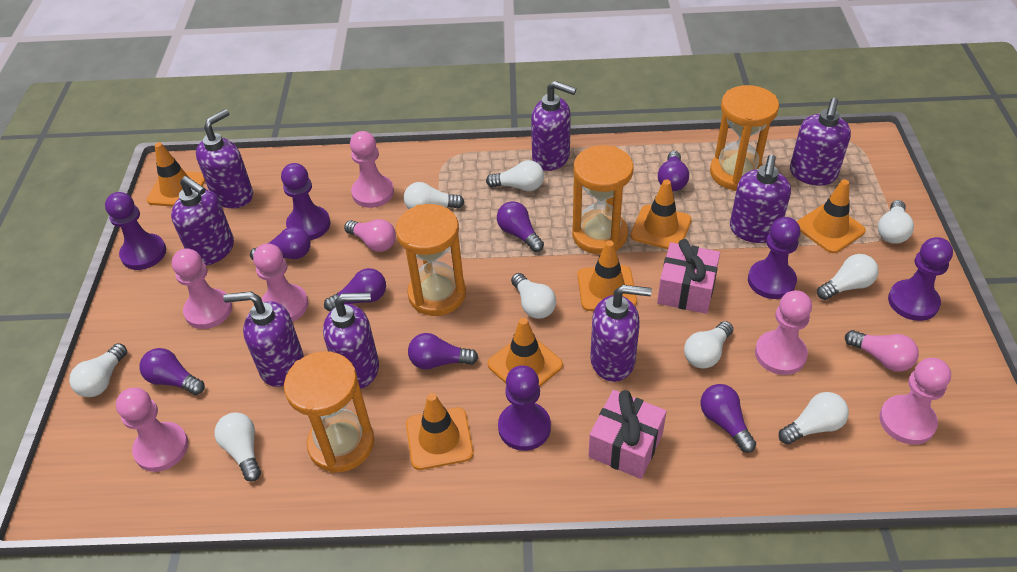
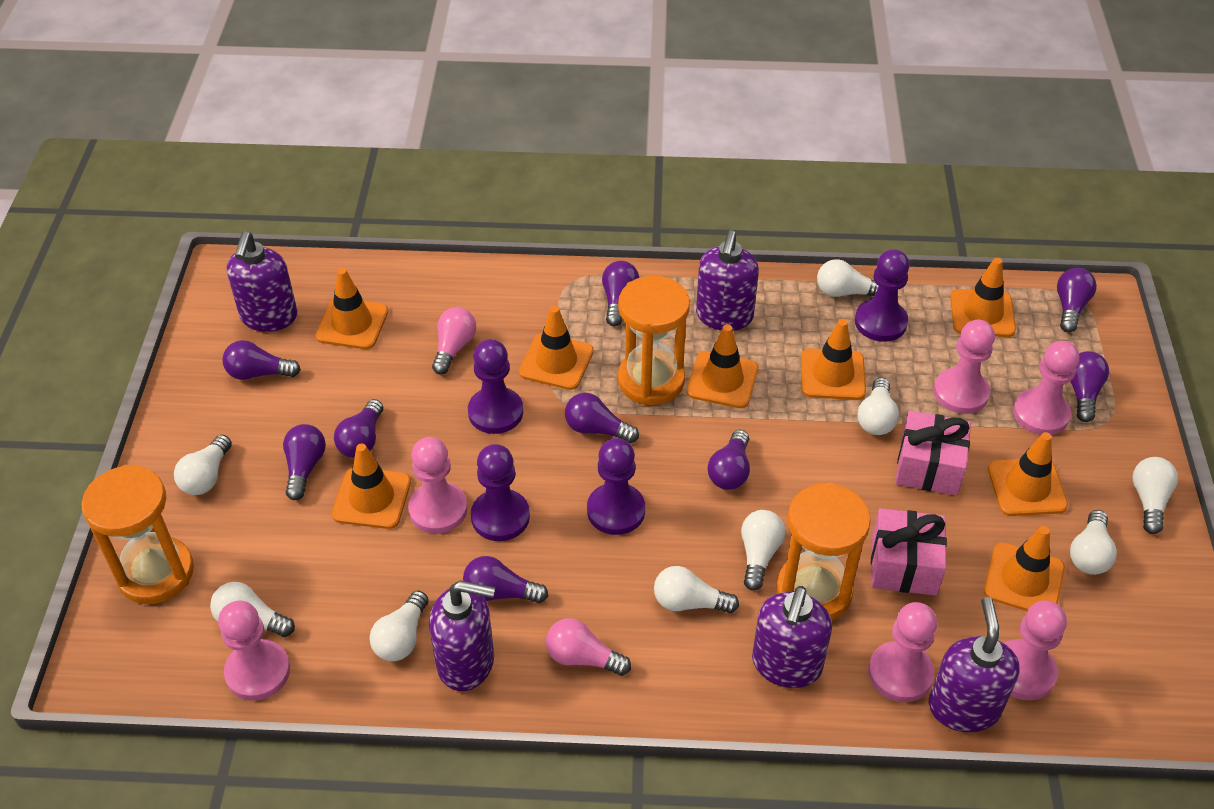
orange hourglass: 4 -> 3
orange traffic cone: 6 -> 8
purple light bulb: 7 -> 9
purple pawn: 5 -> 4
purple soap dispenser: 8 -> 5

